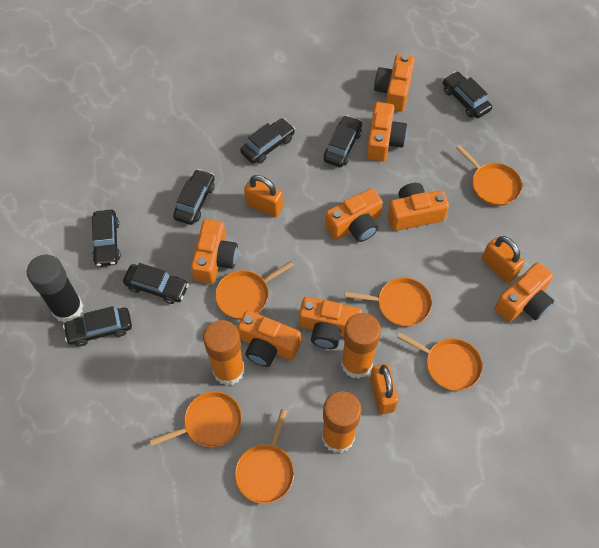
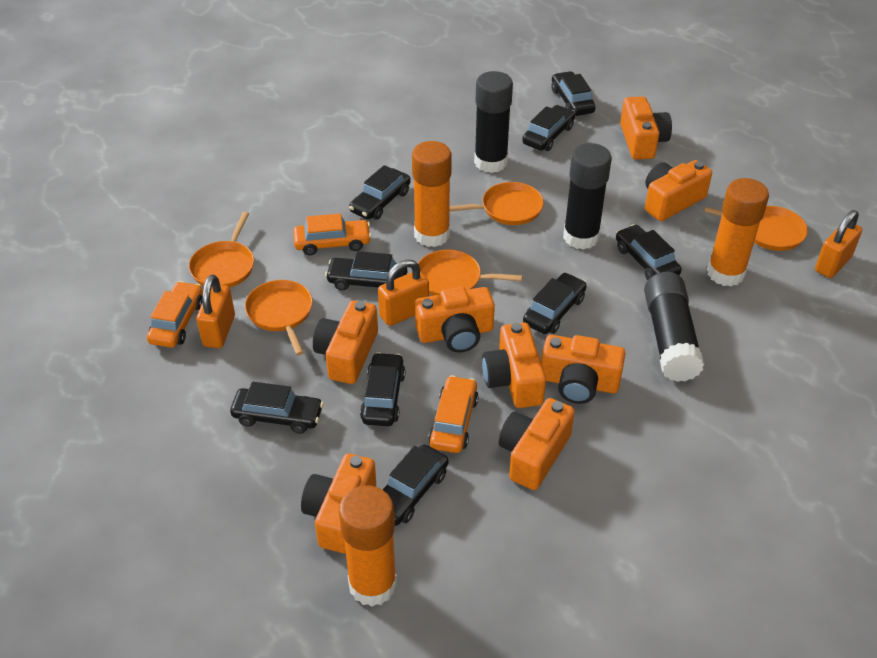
black car: 7 -> 9
black glue stick: 1 -> 3
orange car: 0 -> 3
orange pan: 6 -> 5

